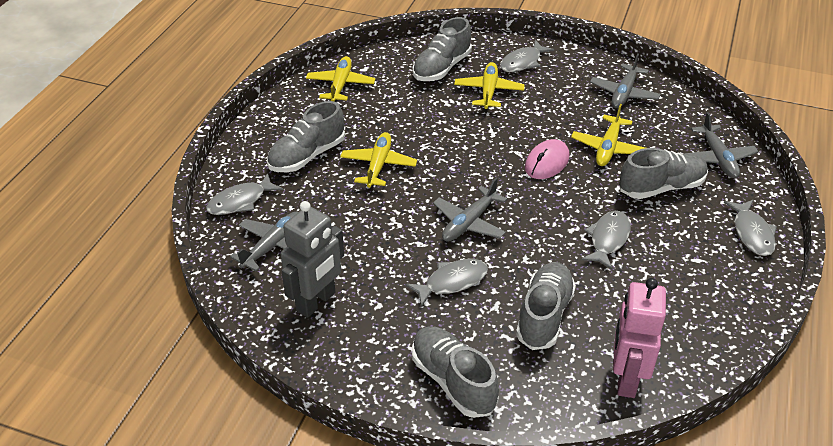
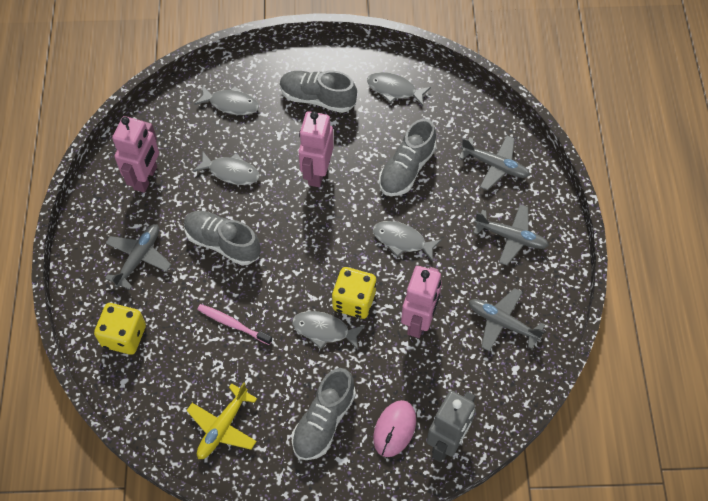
grey shoe: 5 -> 4
pink robot: 1 -> 3
pink toothbrush: 0 -> 1
yellow dice: 0 -> 2
yellow plane: 4 -> 1

